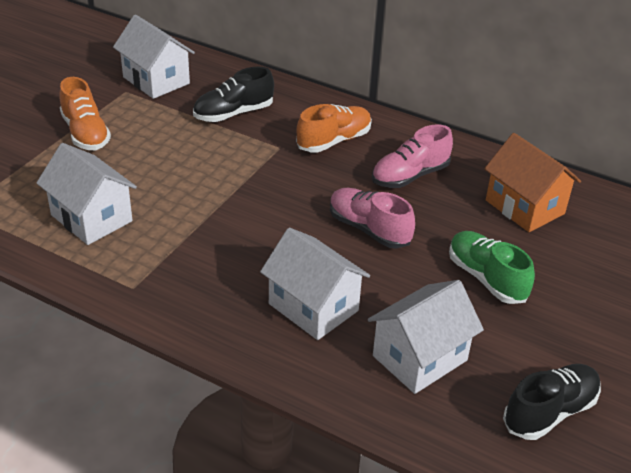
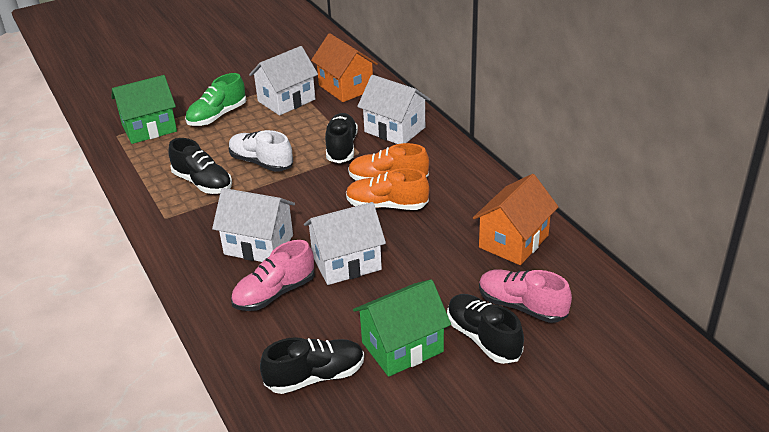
black shoe: 2 -> 4
green house: 0 -> 2
orange house: 1 -> 2
white shoe: 0 -> 1

